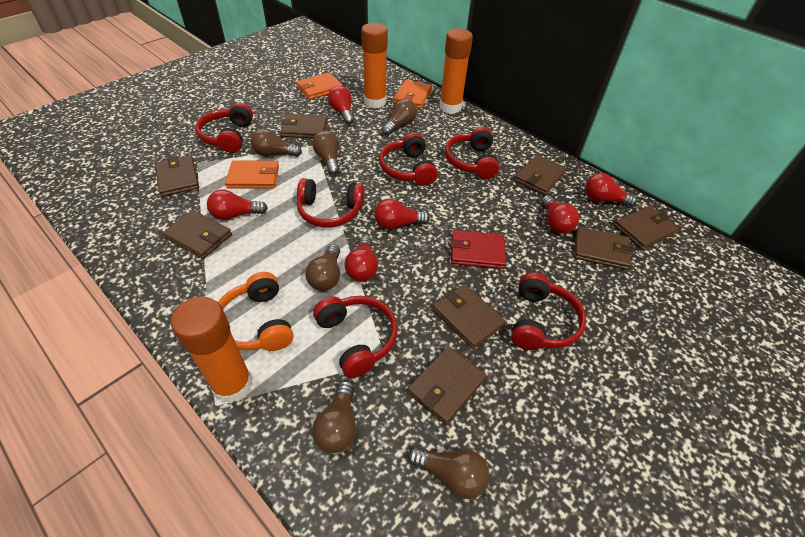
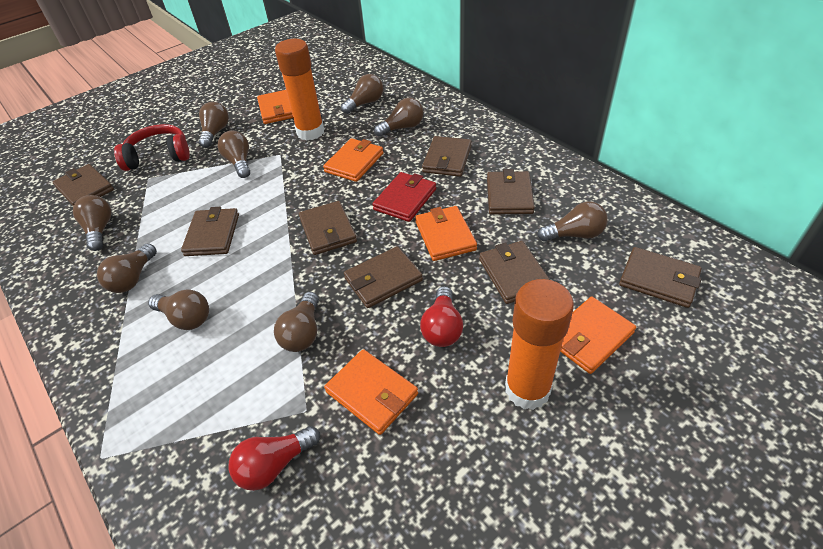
brown light bulb: 6 -> 9
orange glue stick: 3 -> 2
orange headphones: 1 -> 0
orange wallet: 3 -> 5
red headphones: 6 -> 1
red light bulb: 6 -> 2

